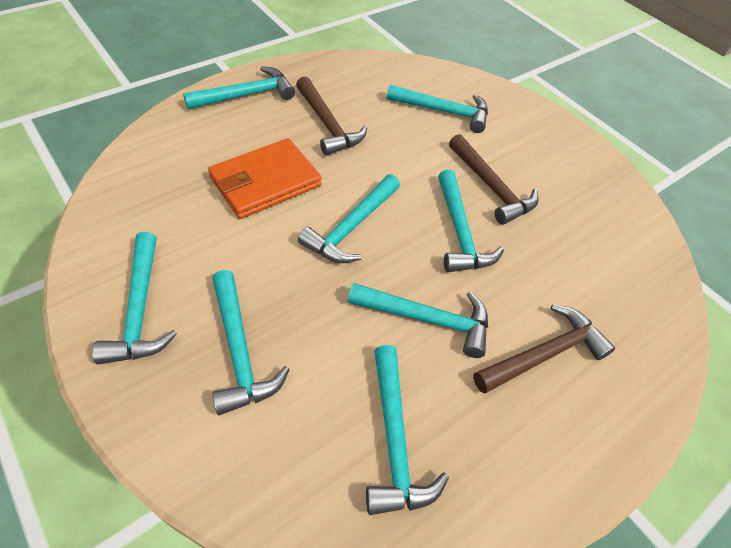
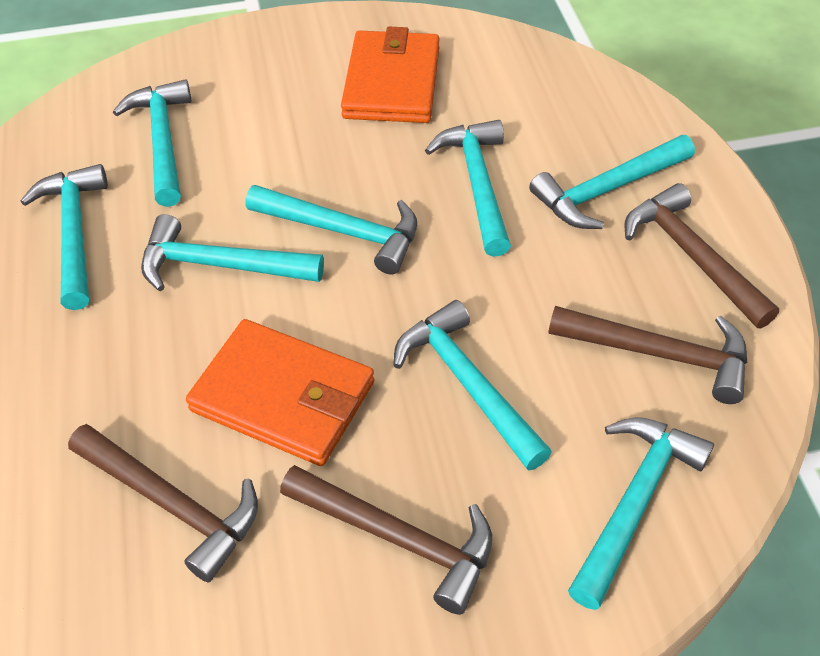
brown hammer: 3 -> 4
orange wallet: 1 -> 2

